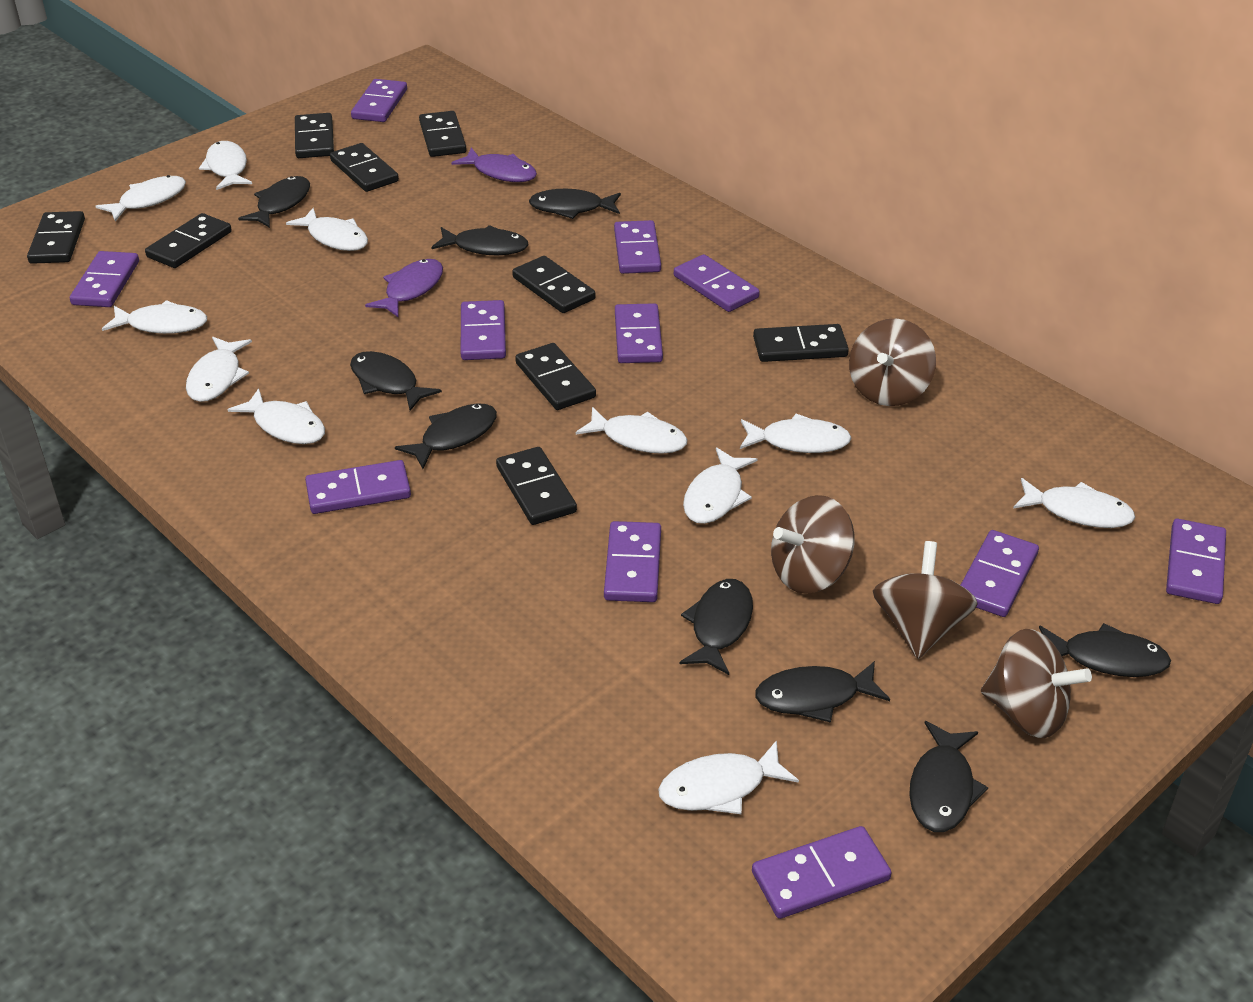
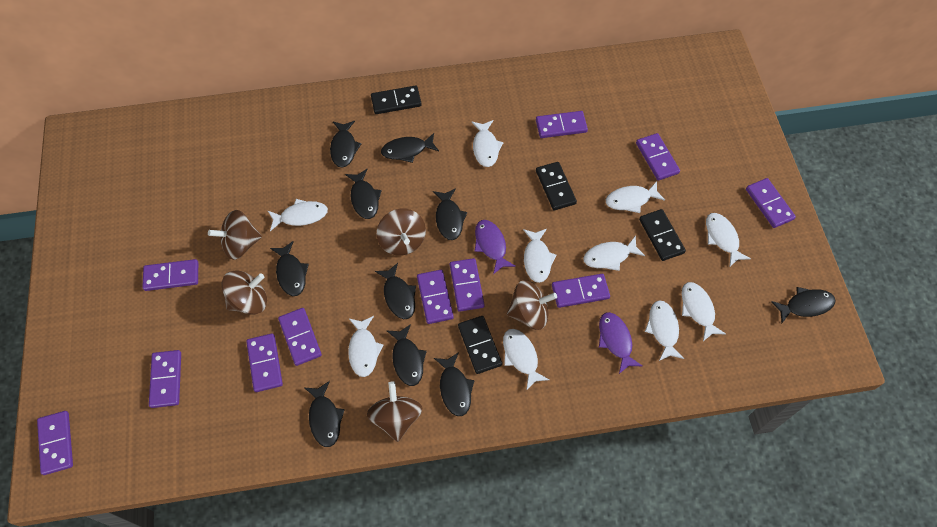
black domino: 9 -> 4
black fish: 9 -> 10
brown spinning top: 4 -> 5
white fish: 11 -> 10

